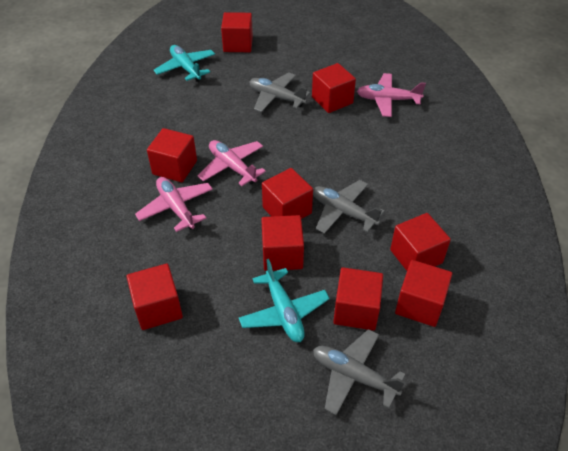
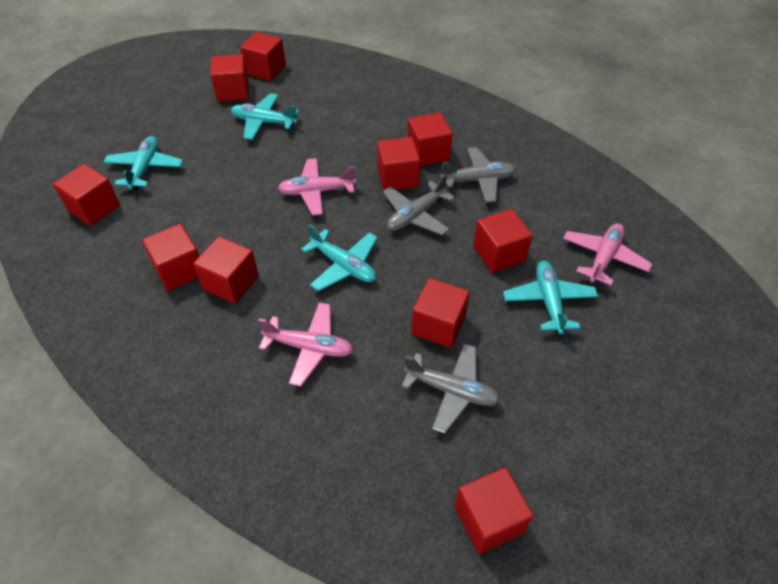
red cube: 9 -> 10
turquoise plane: 2 -> 4

